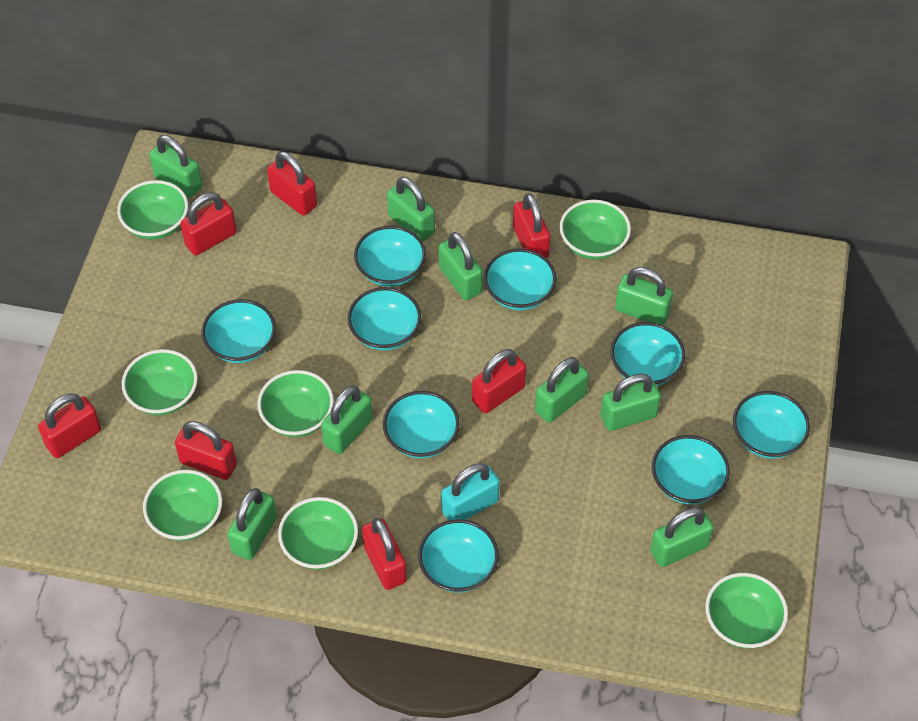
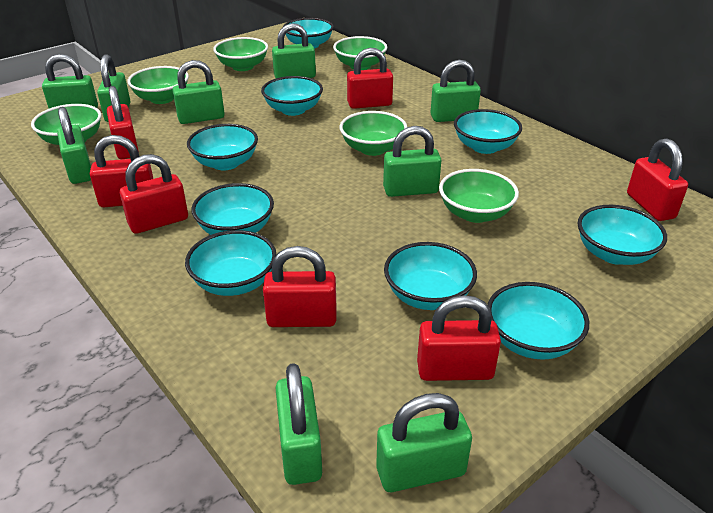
green bowl: 7 -> 6
turquoise padlock: 1 -> 0

